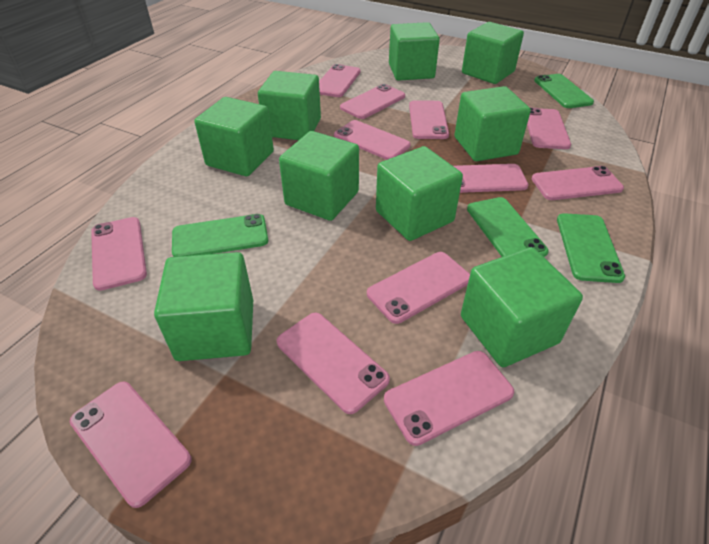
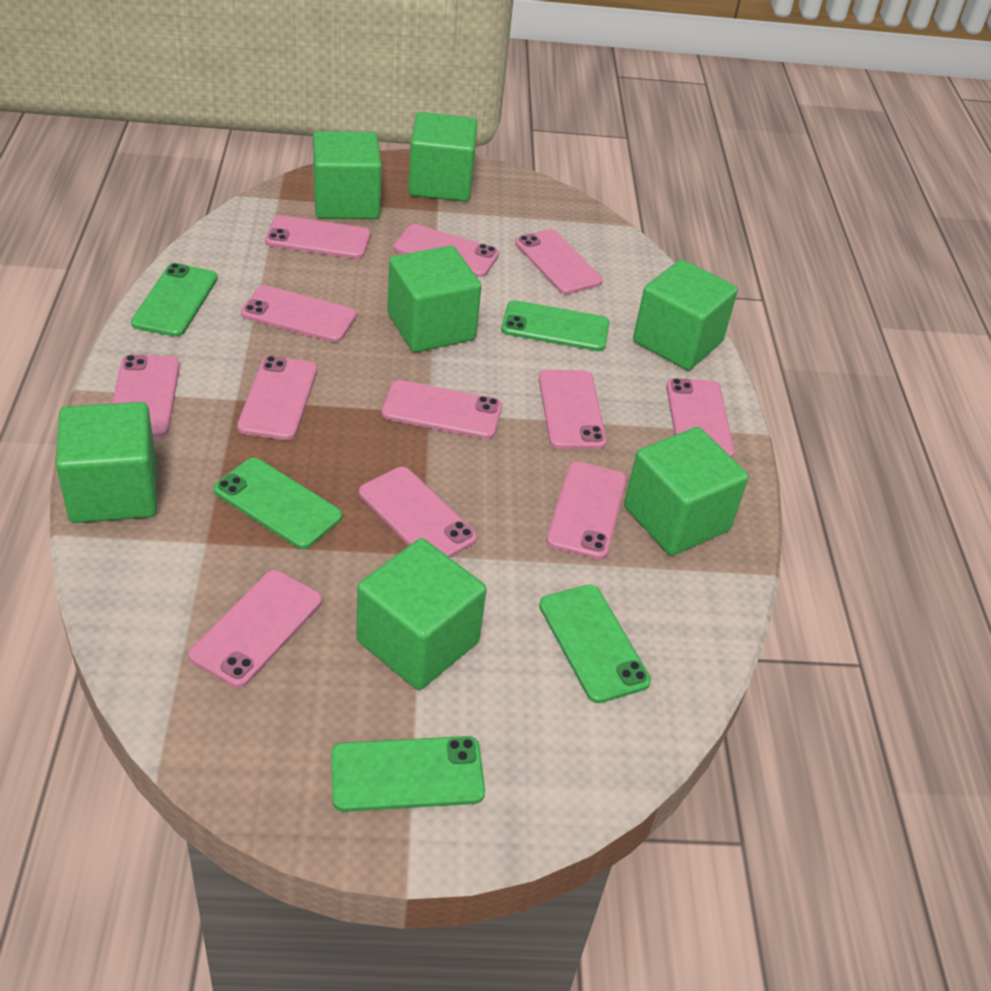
green cube: 9 -> 7
green phone: 4 -> 5

